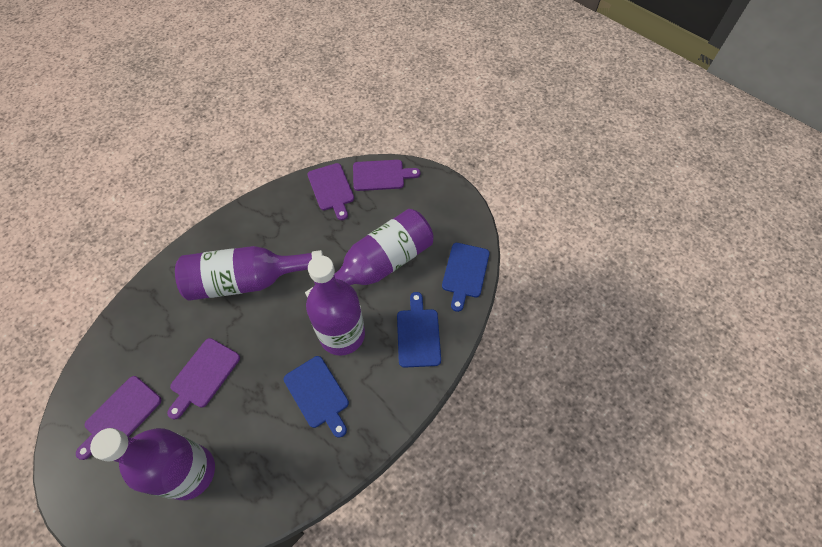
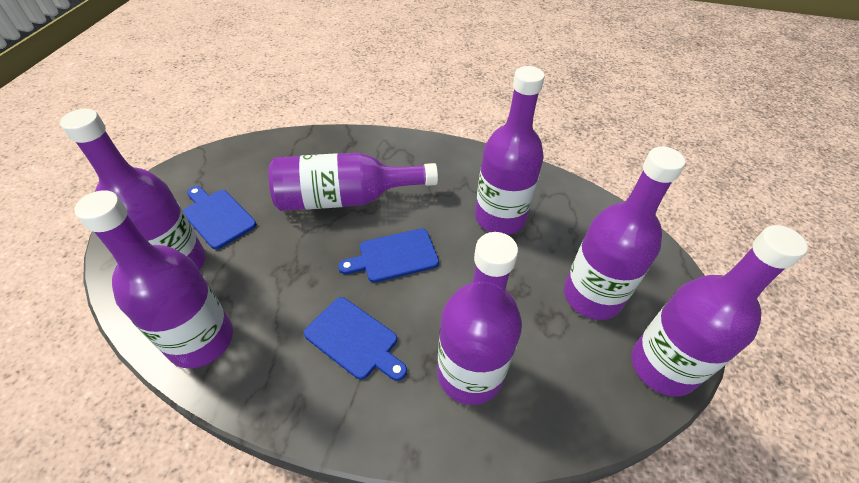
purple bottle: 4 -> 7
purple cutting board: 4 -> 0

